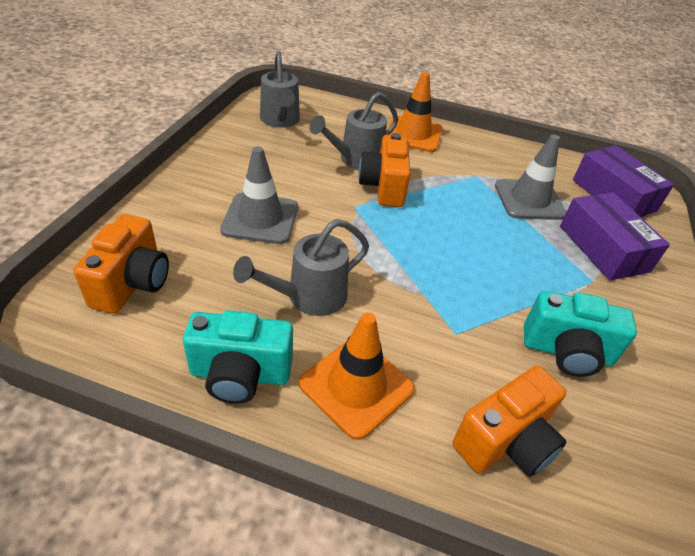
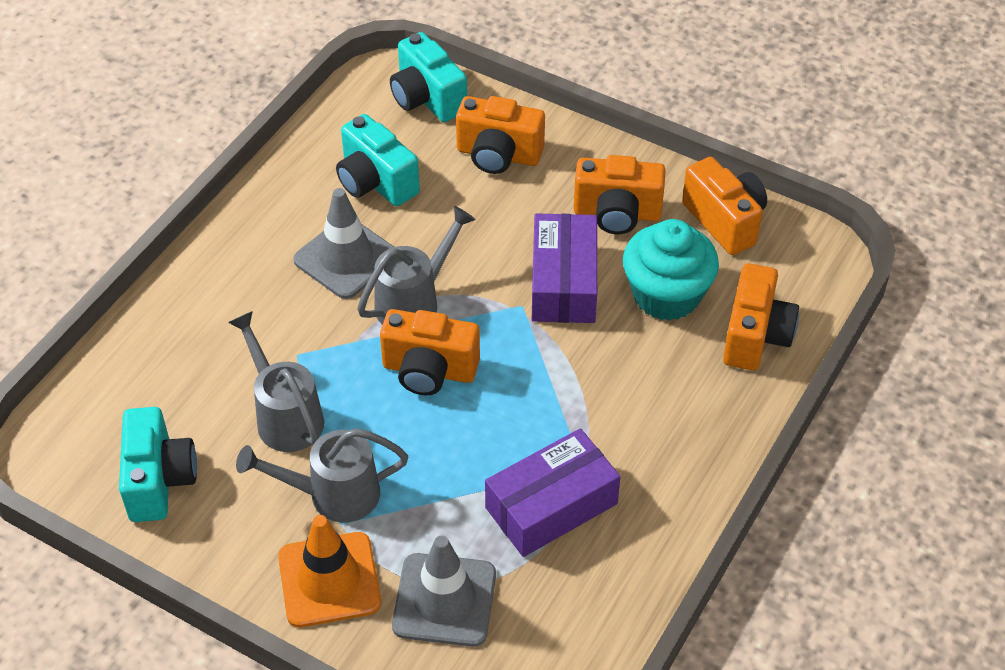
orange camera: 3 -> 5
orange traffic cone: 2 -> 1
turquoise camera: 2 -> 3
turquoise cupcake: 0 -> 1

